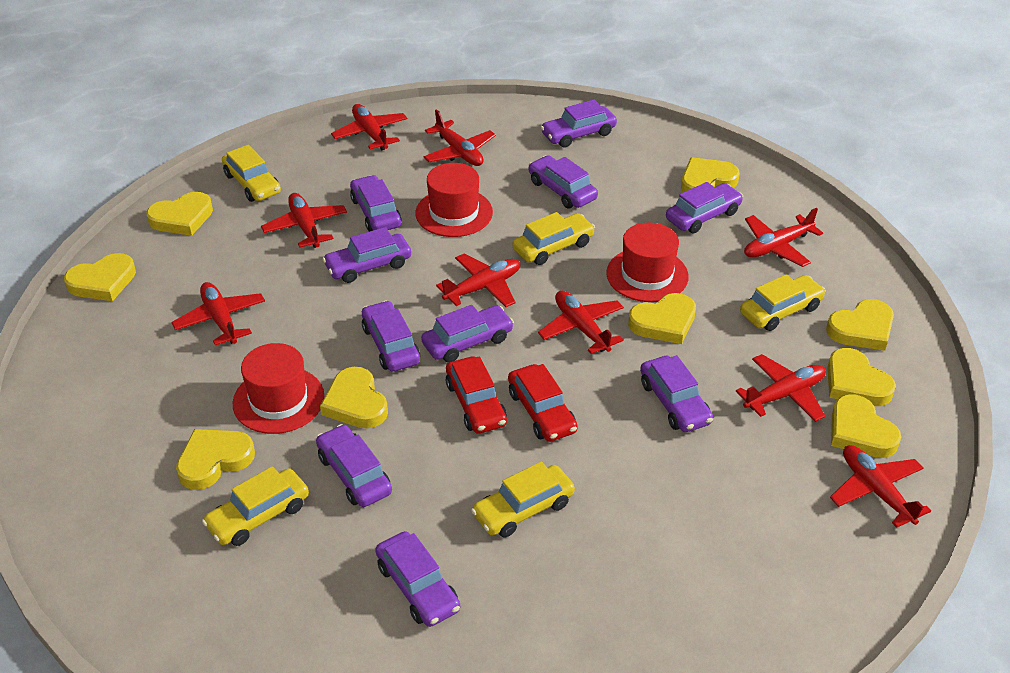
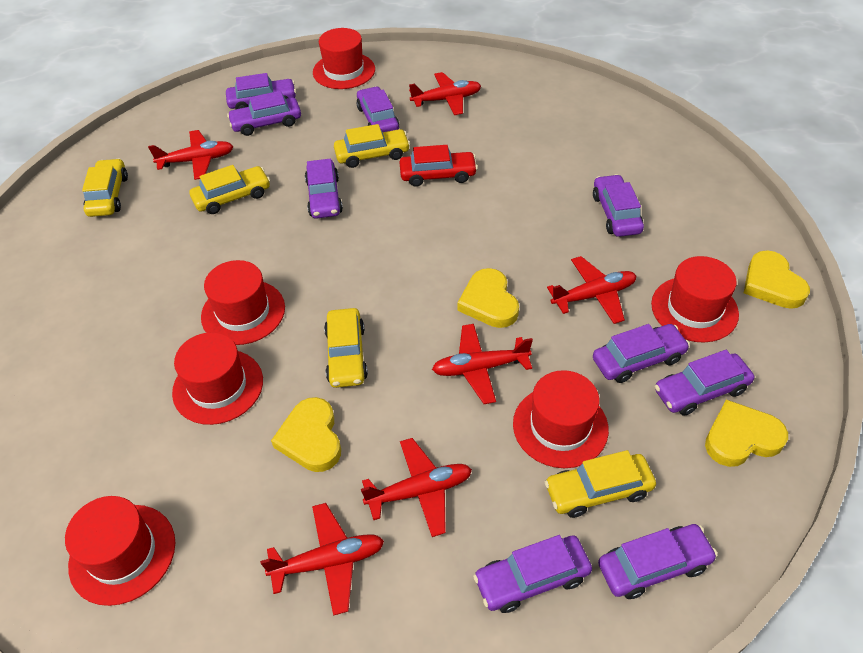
purple car: 10 -> 9
red car: 2 -> 1
red hat: 3 -> 6
red plane: 9 -> 6
yellow heart: 9 -> 4

